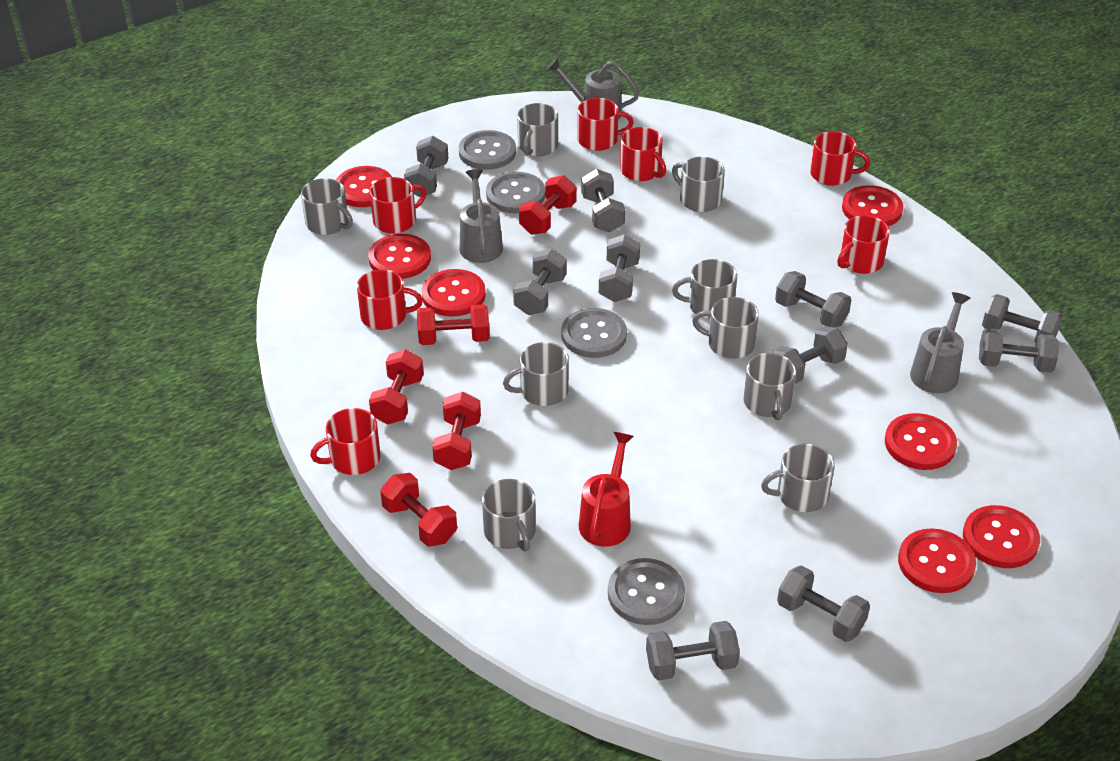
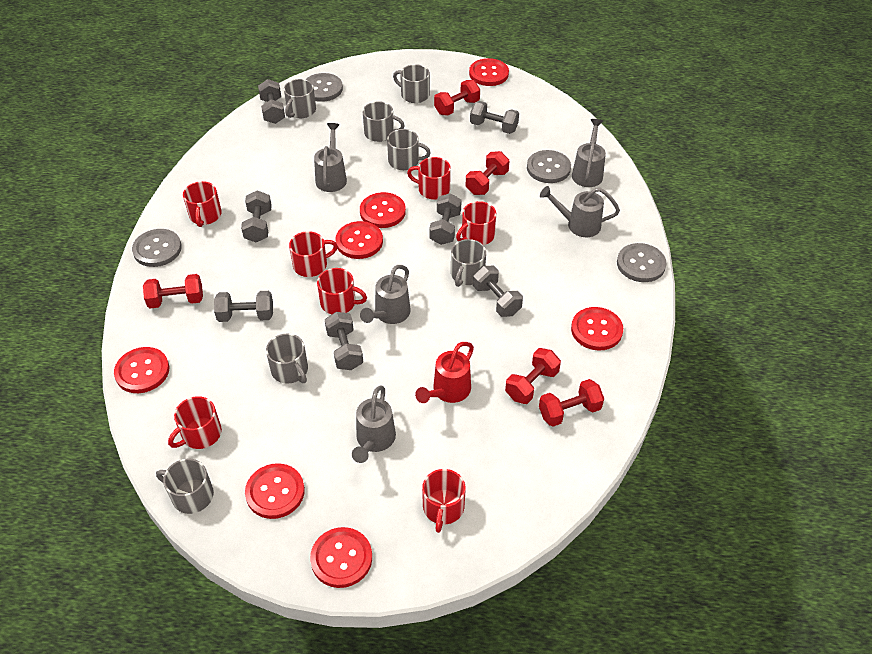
grey dumbbell: 10 -> 7
grey mug: 9 -> 7
grey watering can: 3 -> 5

